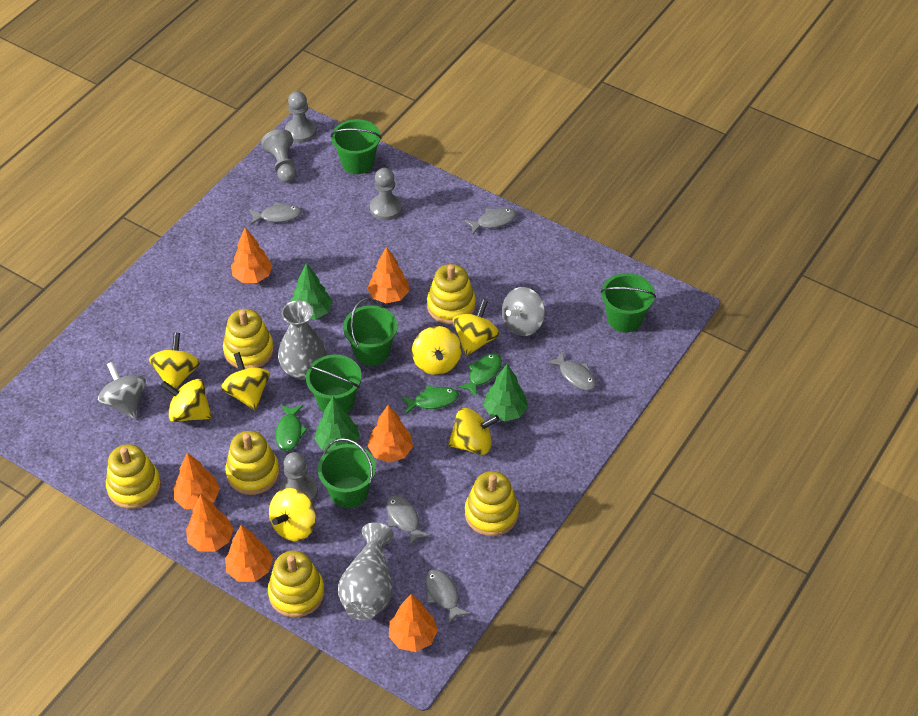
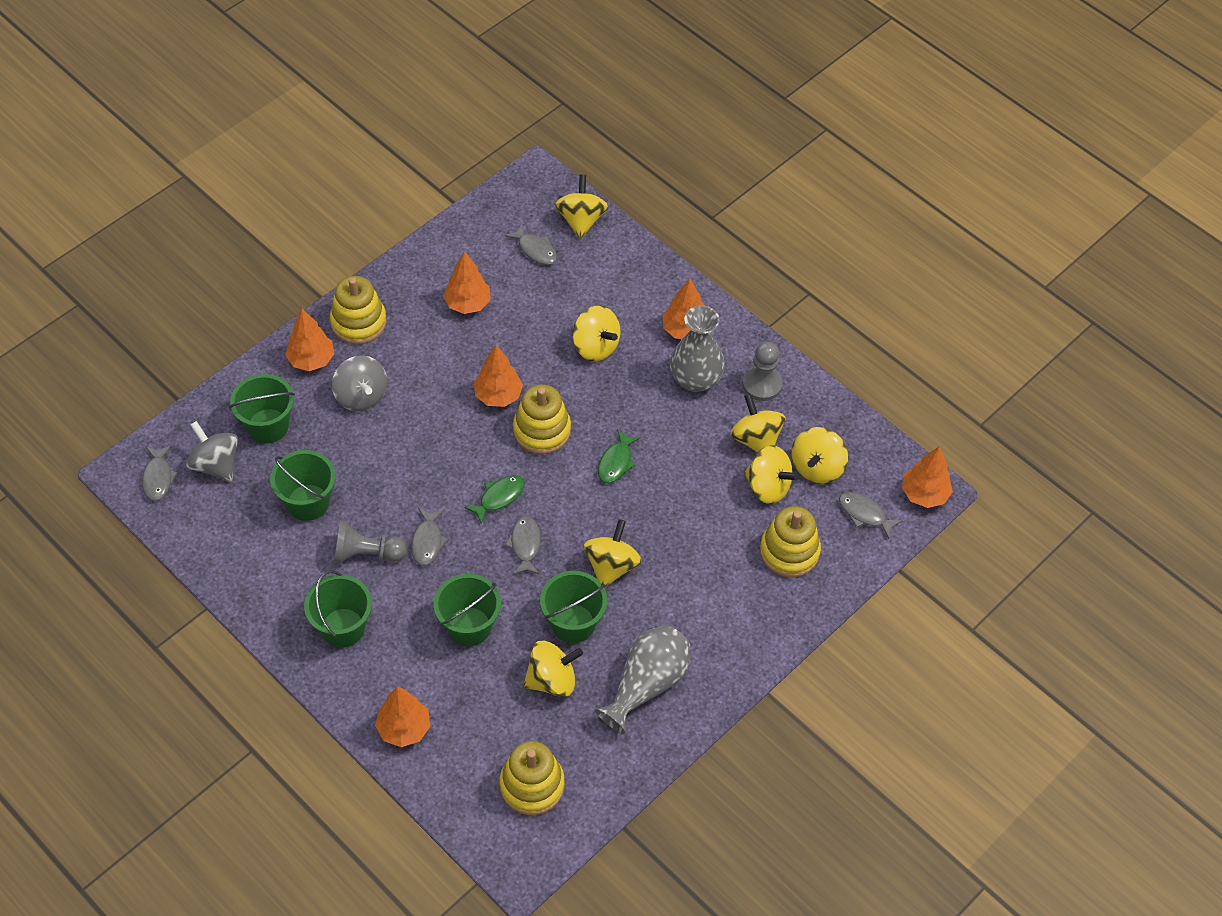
green fish: 3 -> 2
green tree: 3 -> 0
grey pawn: 4 -> 2
orange tree: 7 -> 6
yellow stacking toy: 6 -> 4

